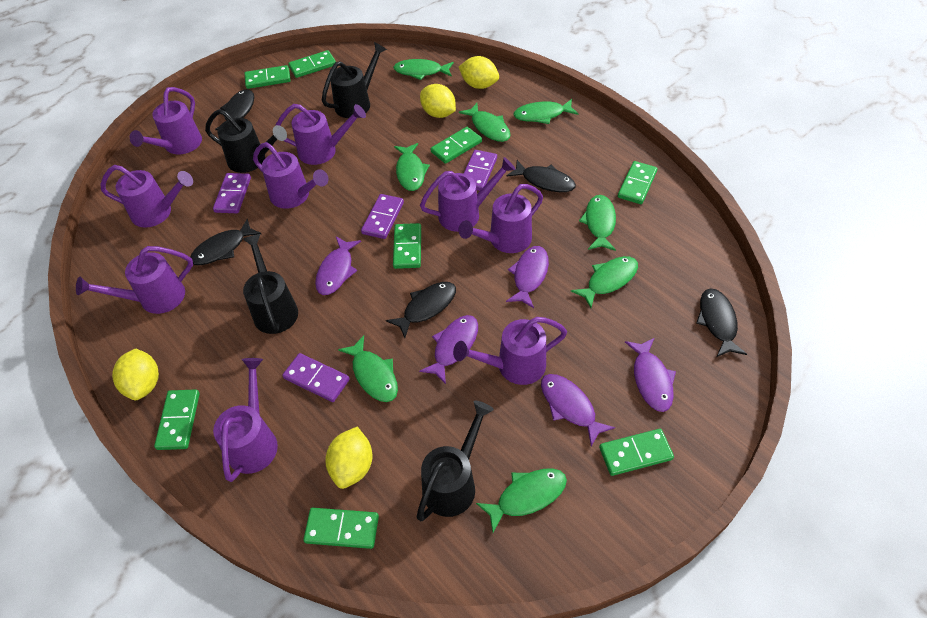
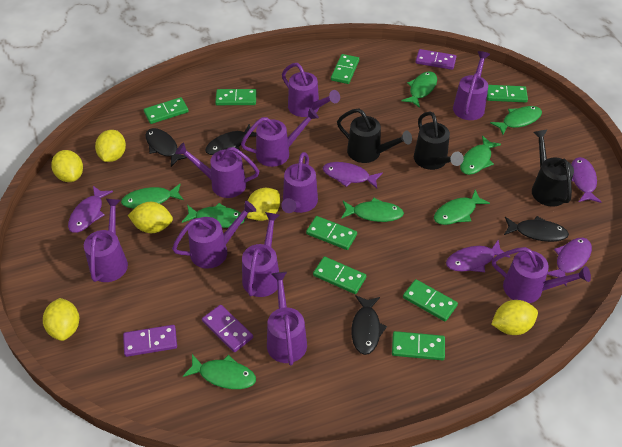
black fish: 5 -> 4
black watering can: 4 -> 3
purple domino: 4 -> 3
purple watering can: 9 -> 10
yellow lemon: 4 -> 6

